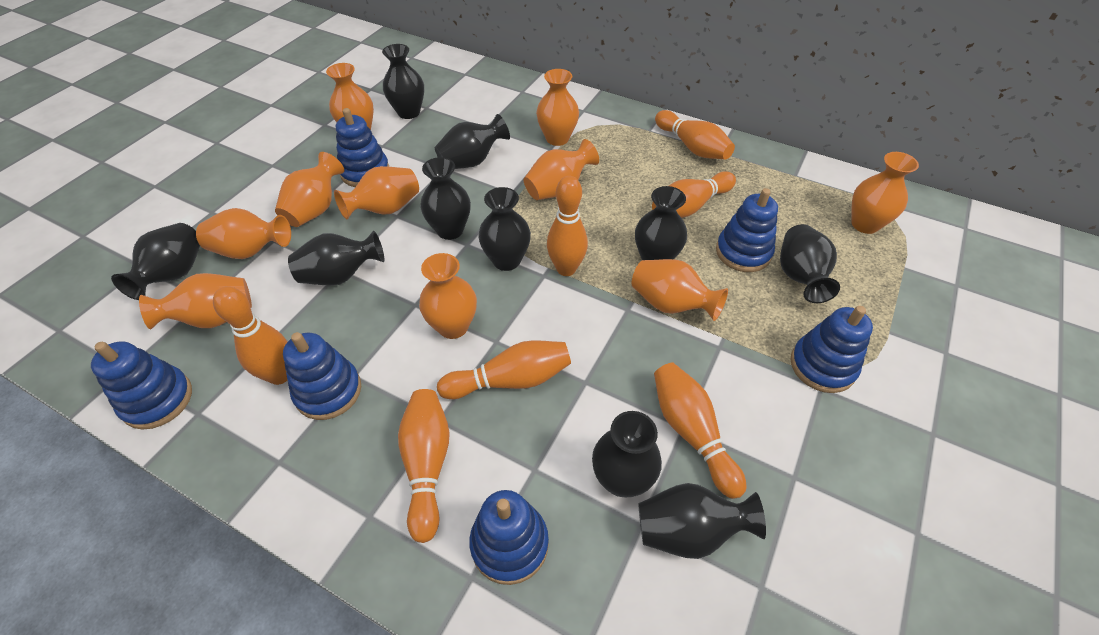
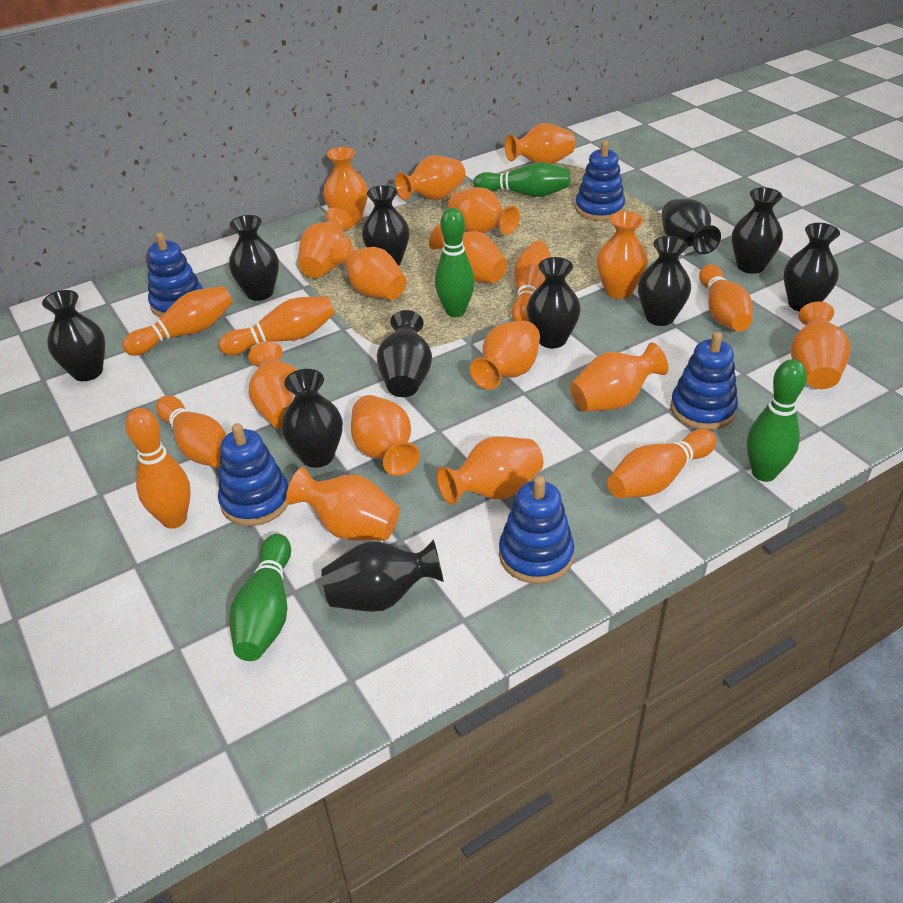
black vase: 10 -> 11
blue stacking toy: 6 -> 5
green bowling pin: 0 -> 4
orange vase: 10 -> 15

